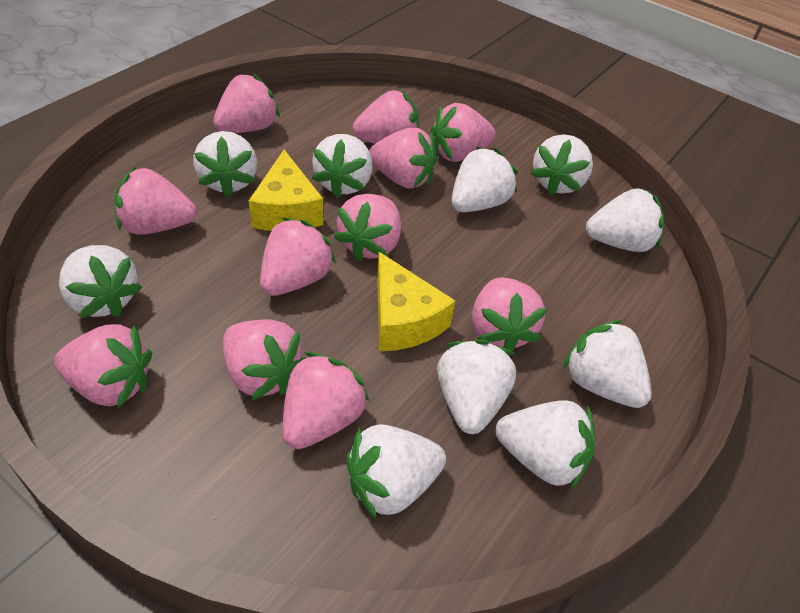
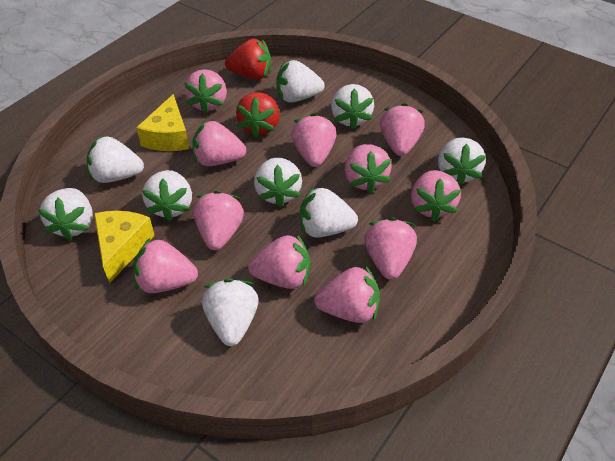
red strawberry: 0 -> 2
white strawberry: 10 -> 9

